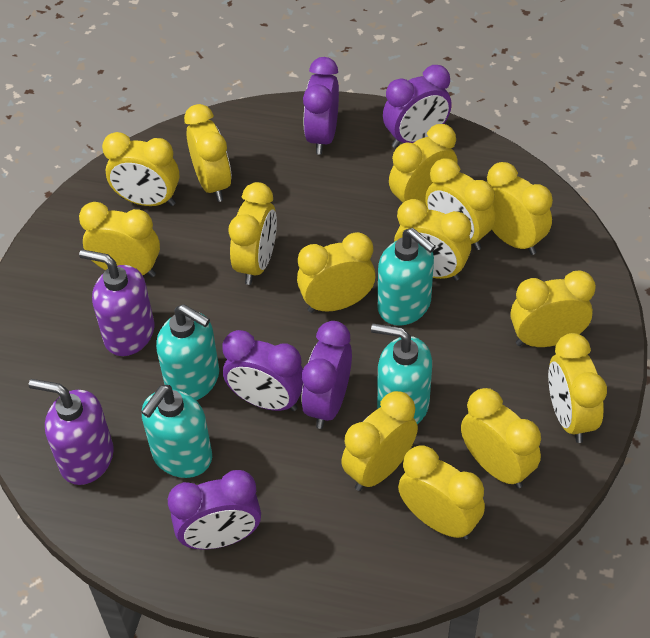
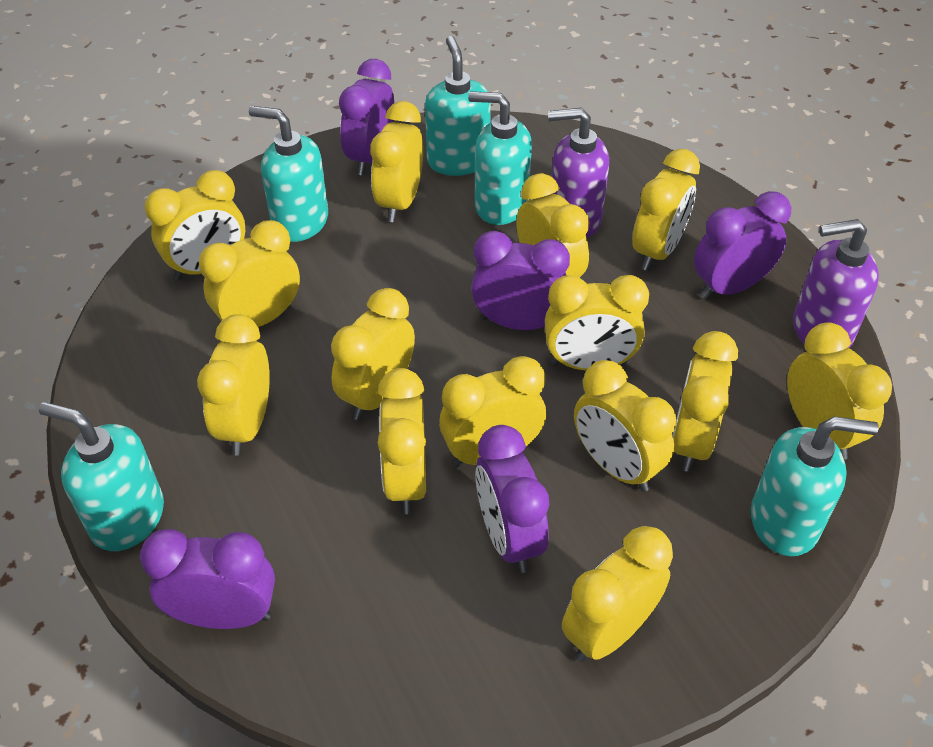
turquoise soap dispenser: 4 -> 5

